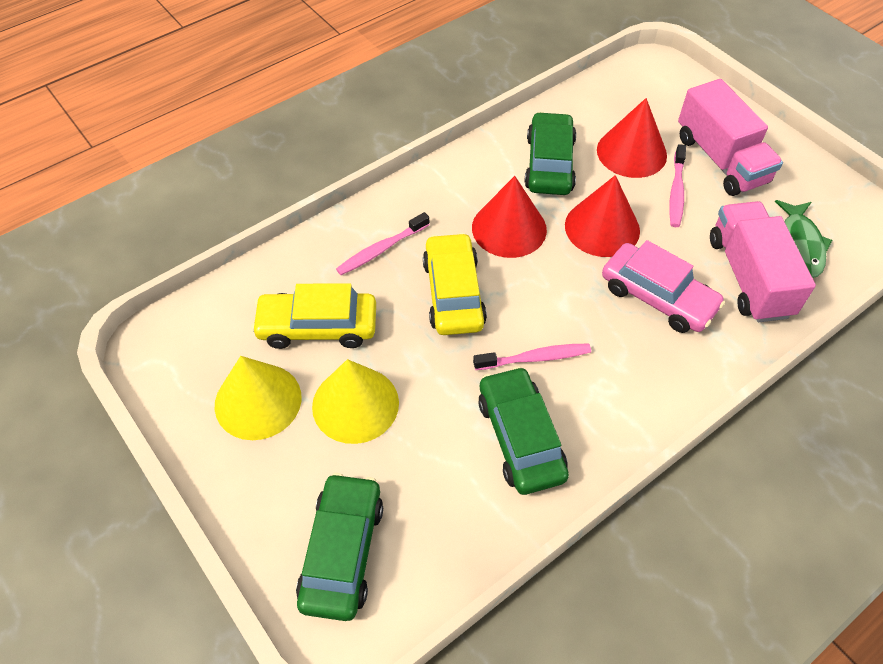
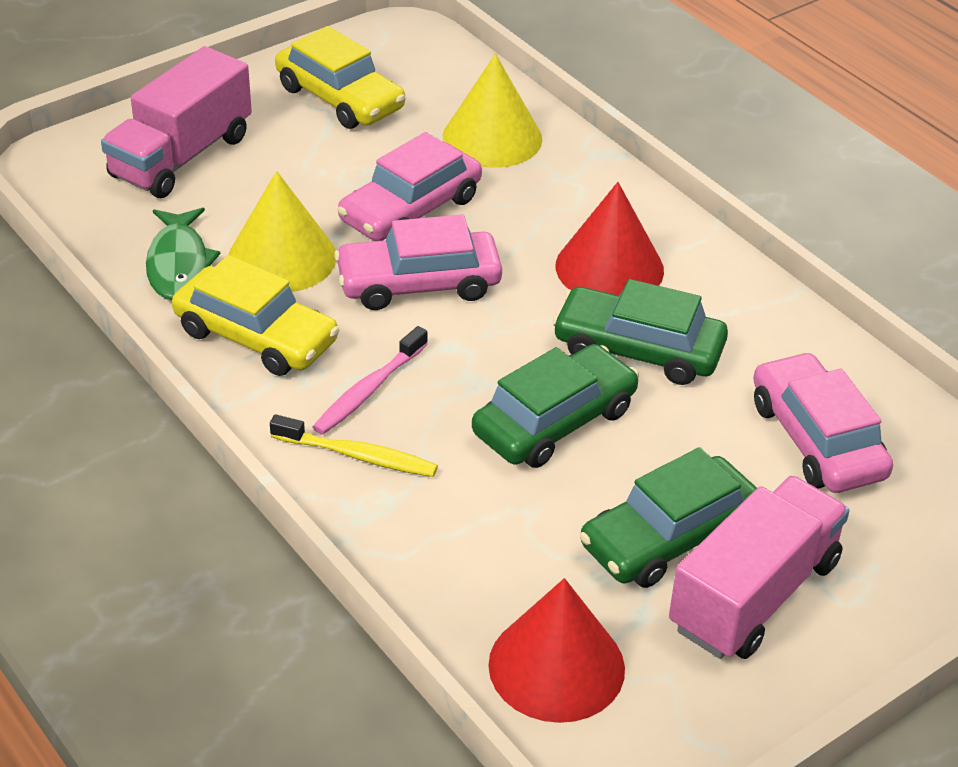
pink car: 1 -> 3
pink toothbrush: 3 -> 1
red cone: 3 -> 2
yellow toothbrush: 0 -> 1

